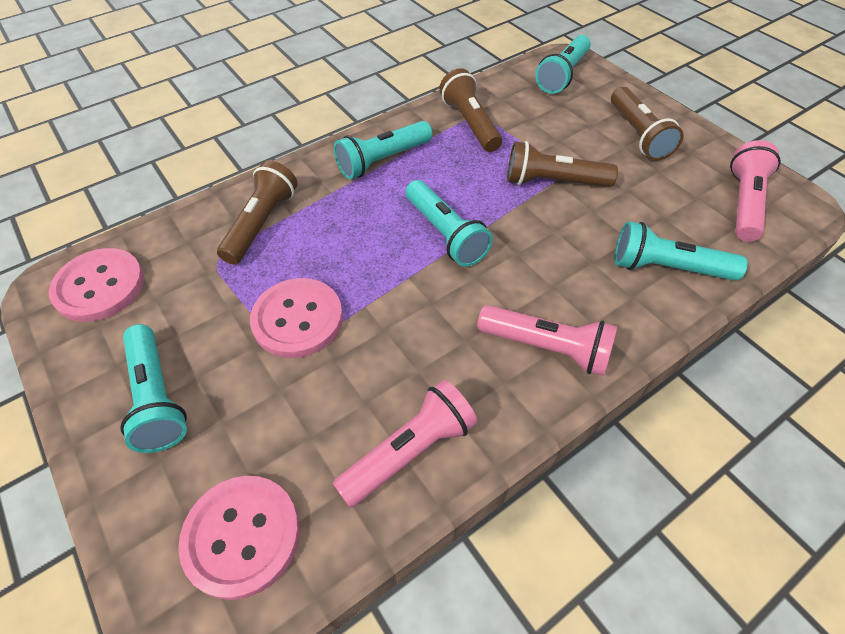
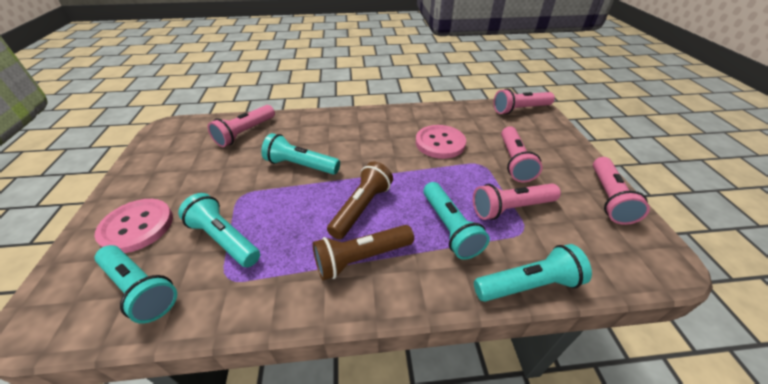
brown flashlight: 4 -> 2
pink button: 3 -> 2
pink flashlight: 3 -> 5

